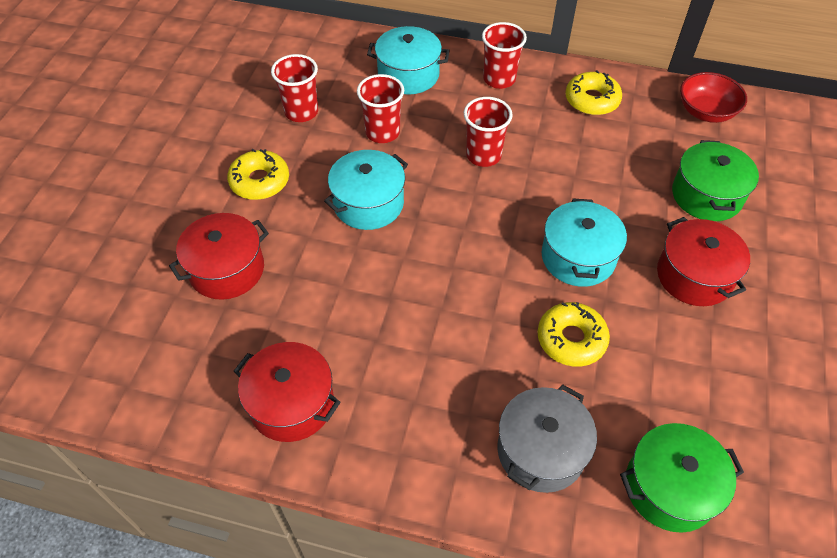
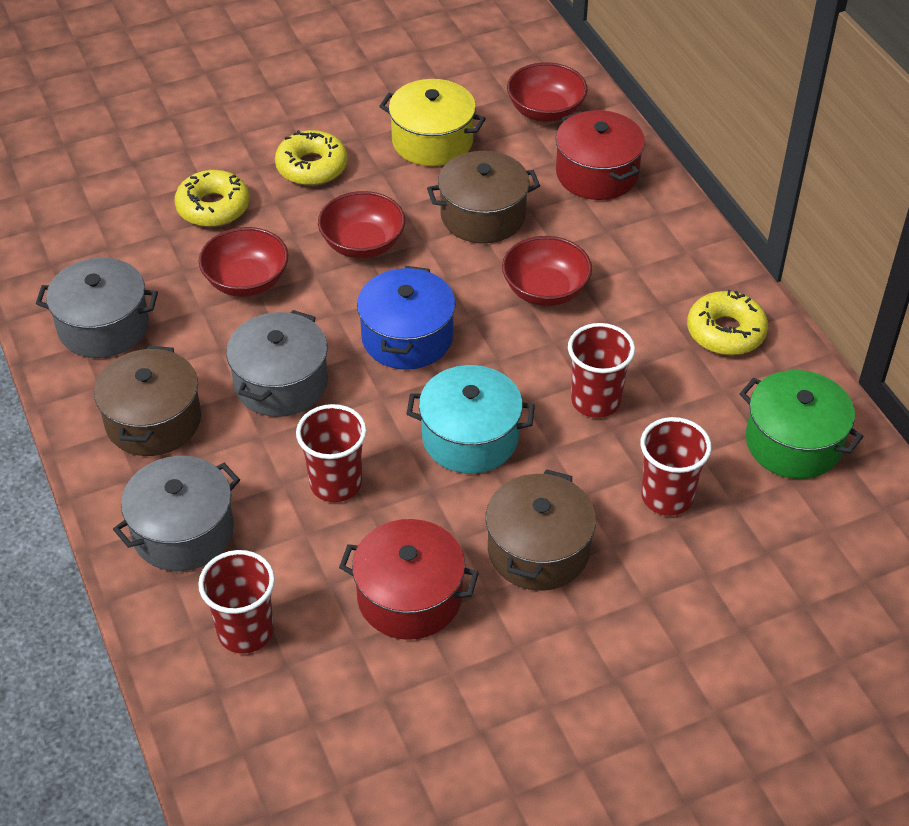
blue pot: 0 -> 1
brown pot: 0 -> 3
green pot: 2 -> 1
grey pot: 1 -> 3
red bowl: 1 -> 4
red pot: 3 -> 2
turquoise pot: 3 -> 1
yellow pot: 0 -> 1

